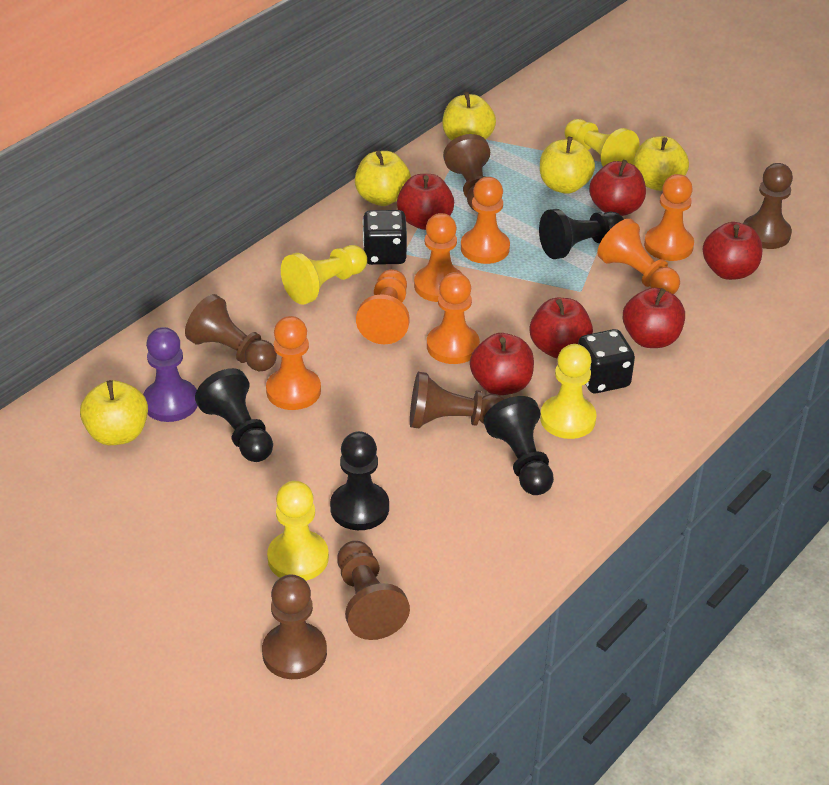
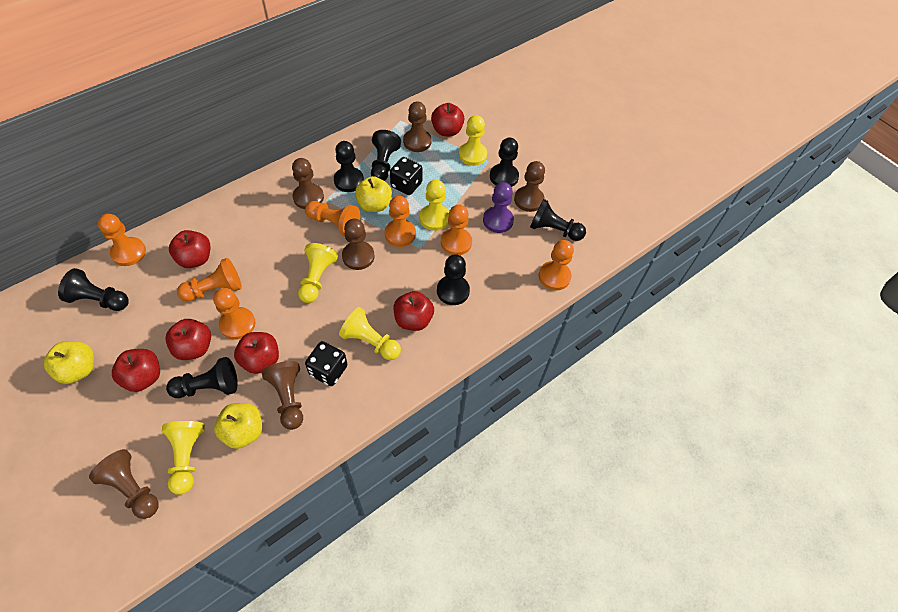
black pawn: 4 -> 7
yellow apple: 5 -> 3
yellow pawn: 4 -> 5

